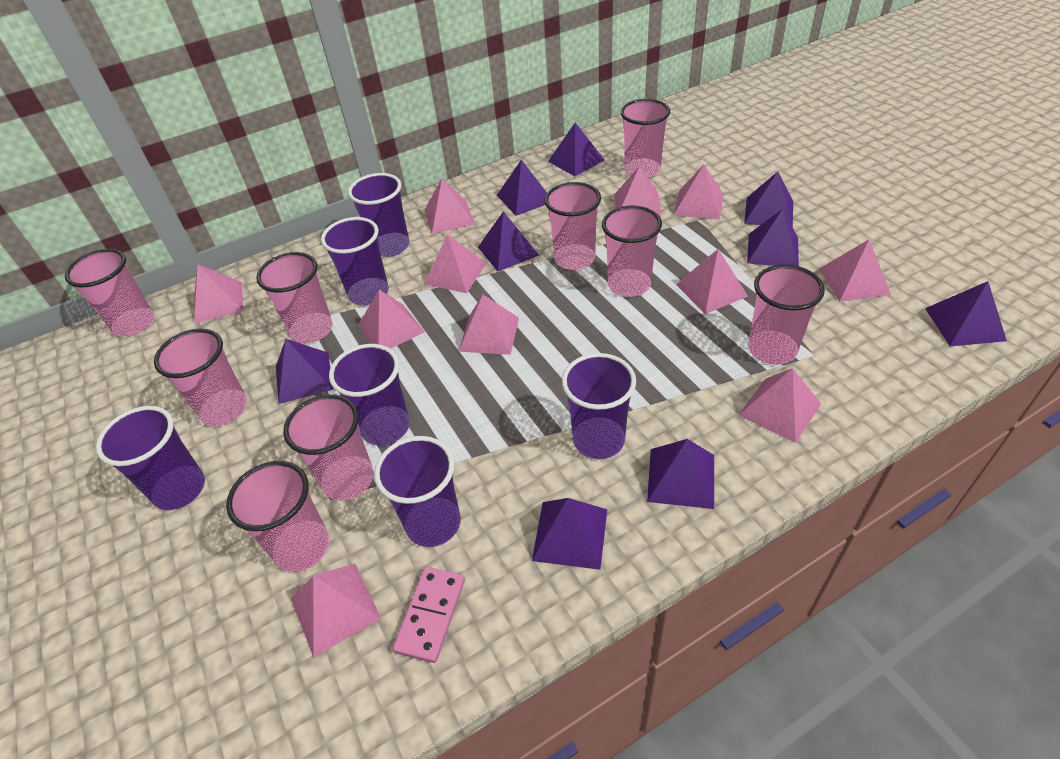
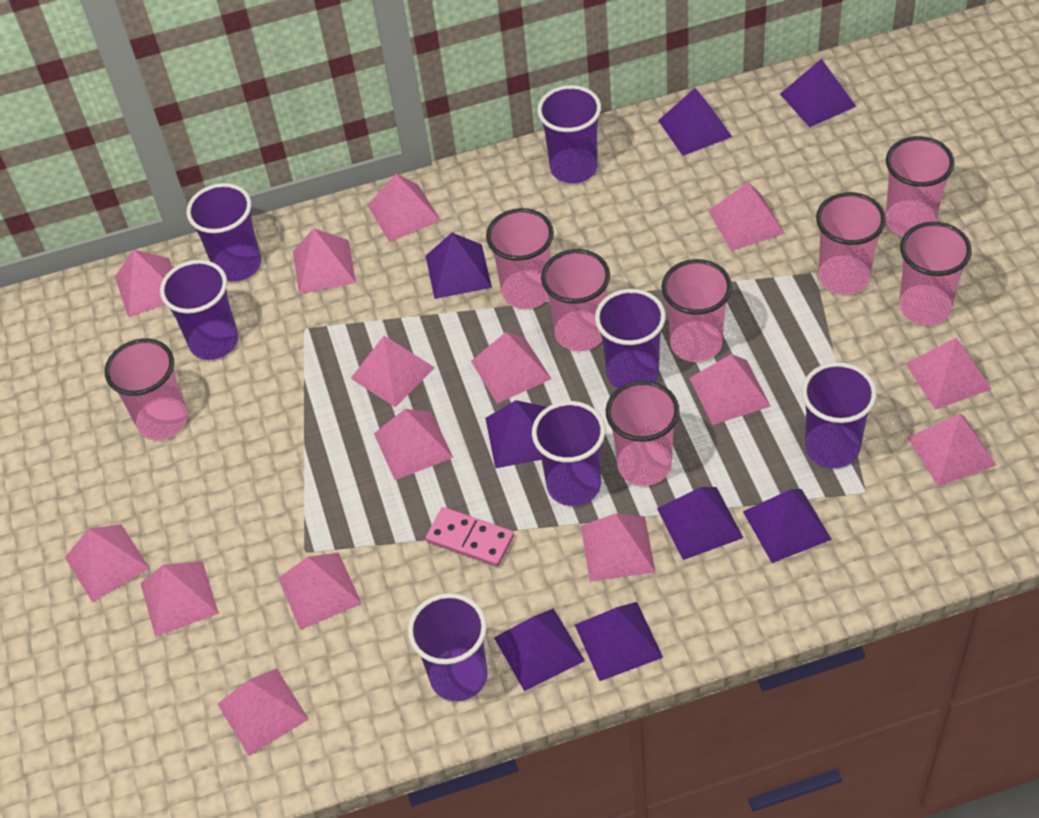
pink cup: 9 -> 8
pink pyramid: 11 -> 15
purple cup: 6 -> 7
purple pyramid: 9 -> 8

